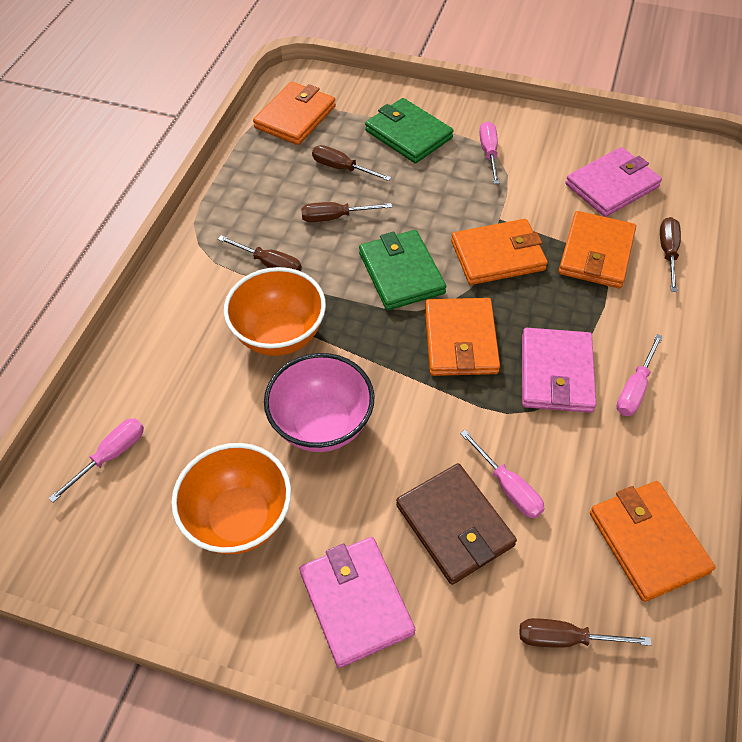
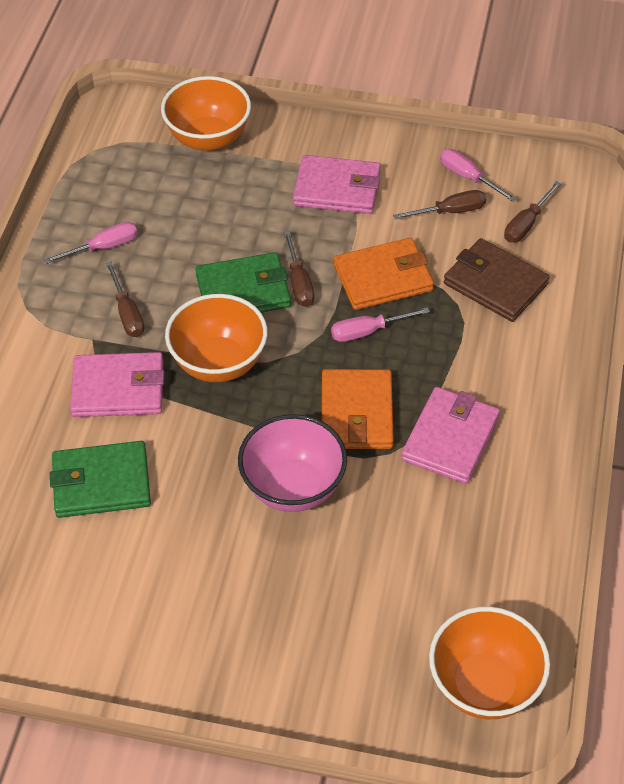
brown screwdriver: 5 -> 4
orange bowl: 2 -> 3
orange wallet: 5 -> 2
pink screwdriver: 4 -> 3

